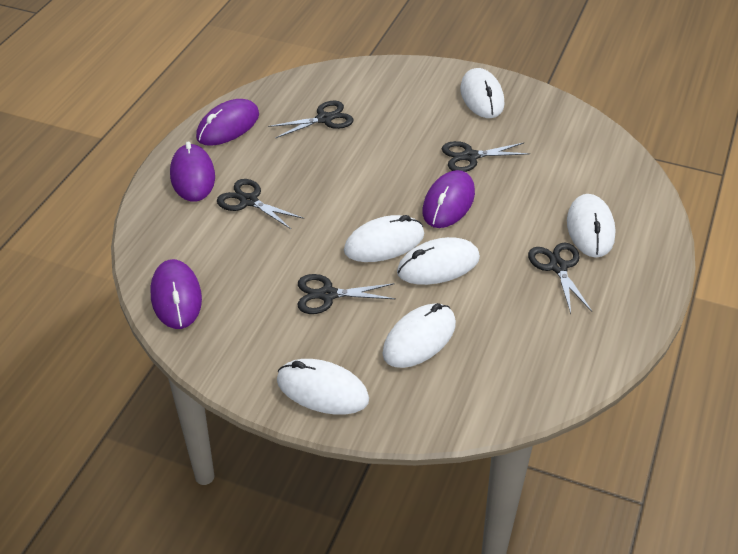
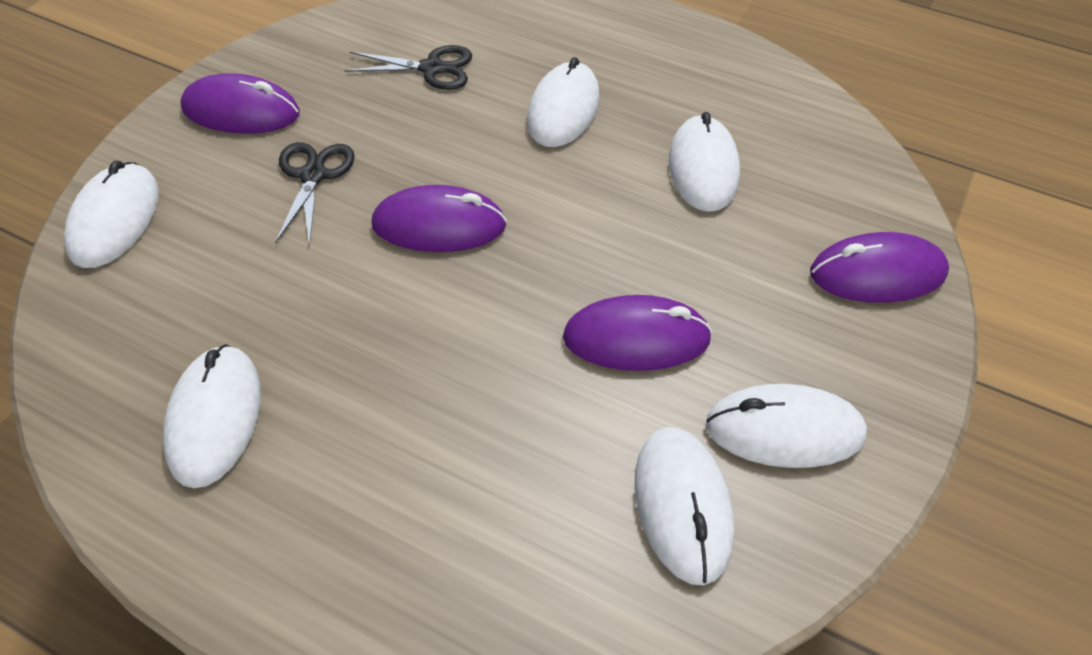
black scissors: 5 -> 2

